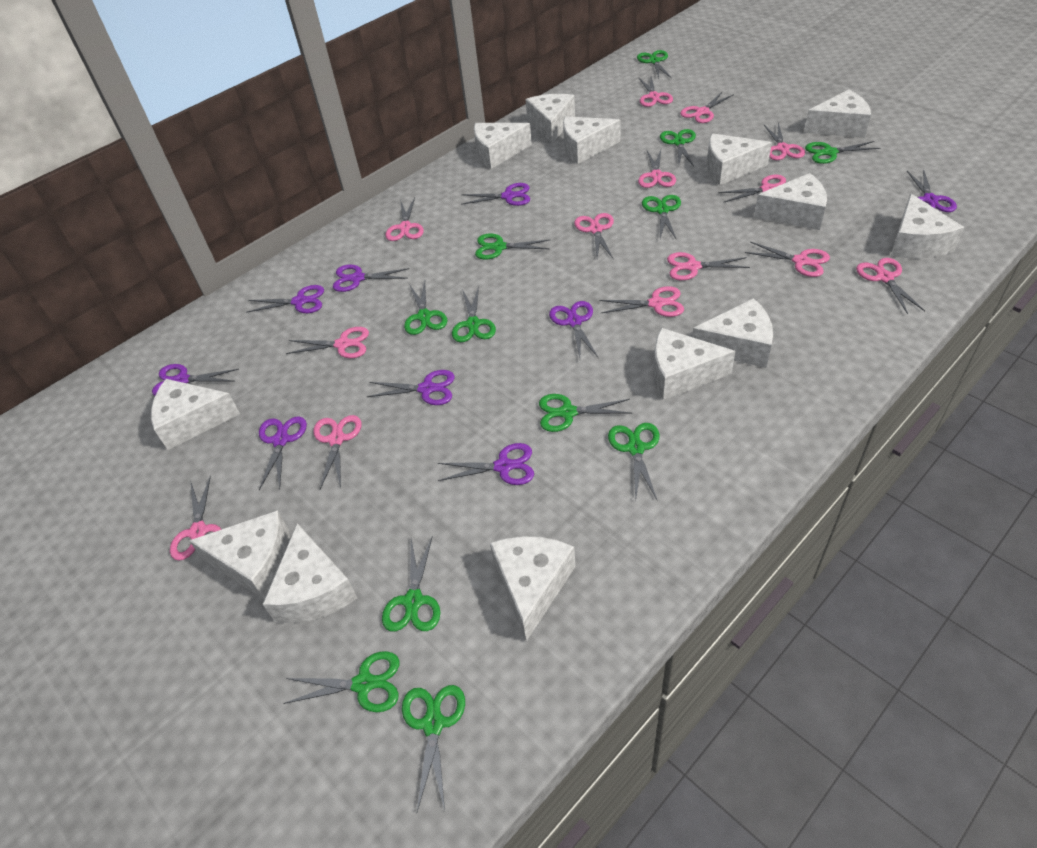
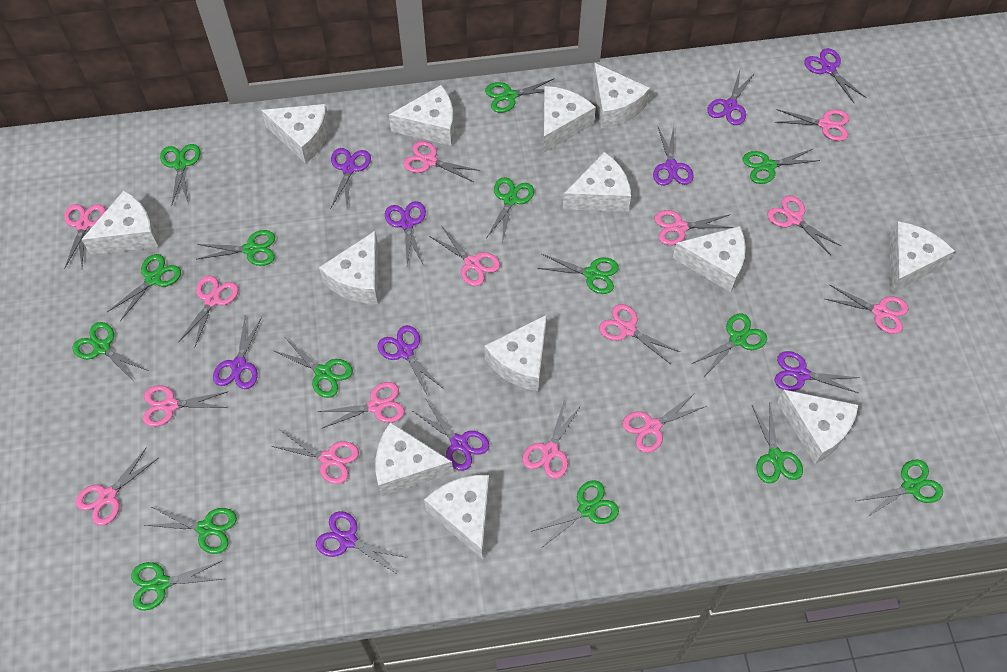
green scissors: 12 -> 15
pink scissors: 14 -> 15
purple scissors: 9 -> 10

